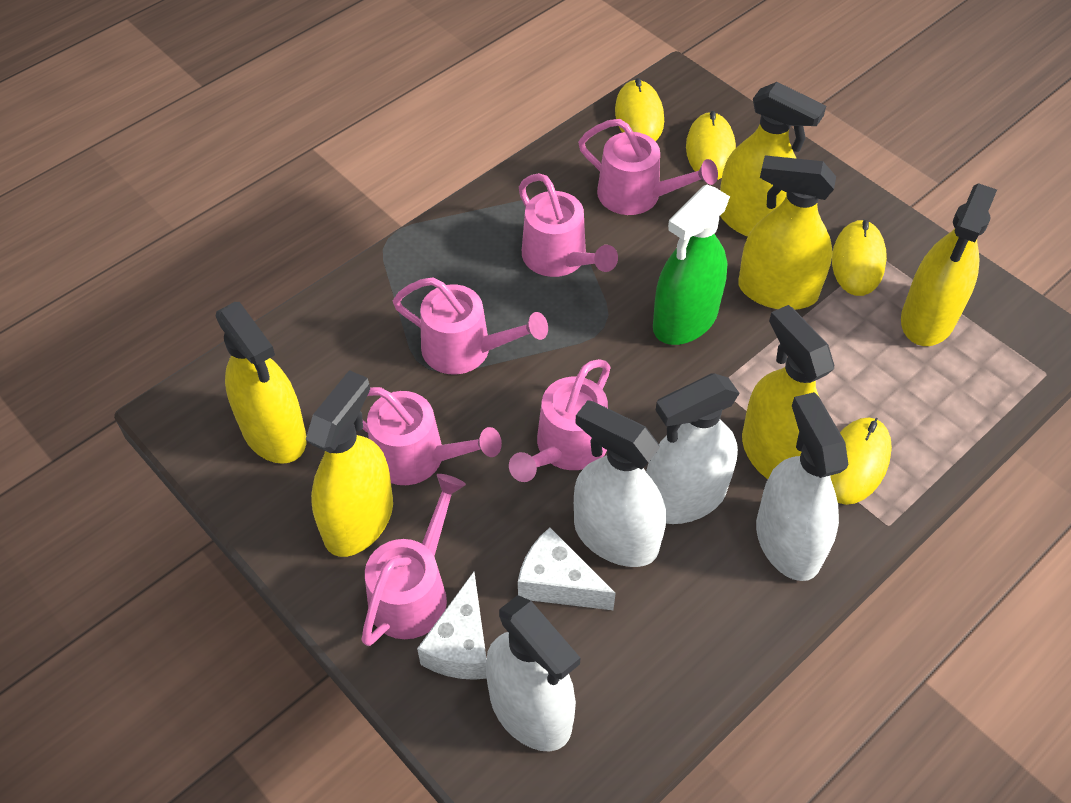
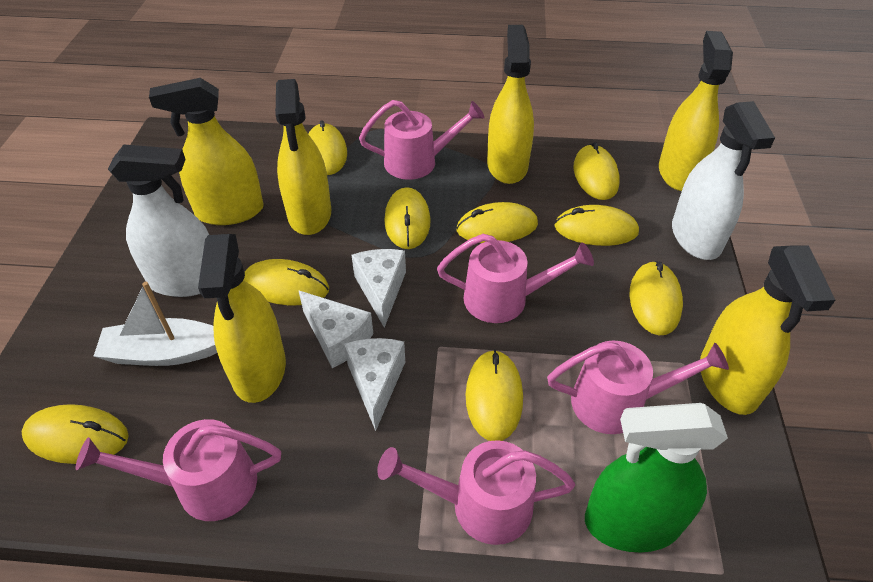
pink watering can: 6 -> 5
white boat: 0 -> 1
white cheese: 2 -> 3
white spray bottle: 4 -> 2
yellow mouse: 4 -> 9

